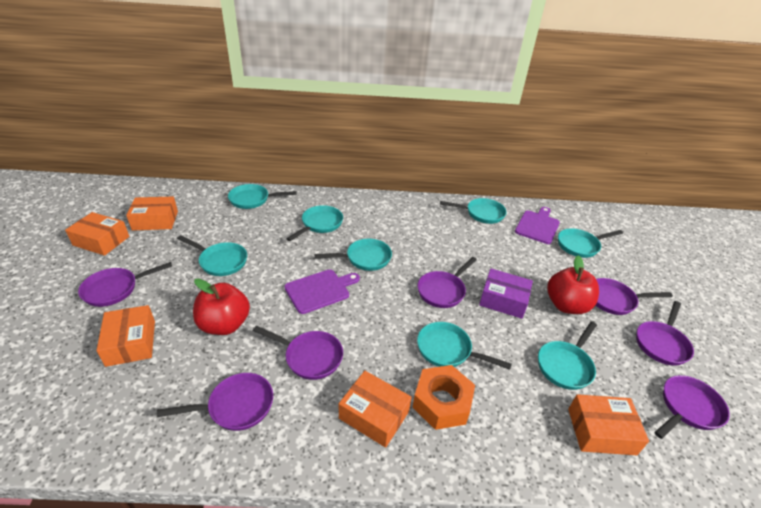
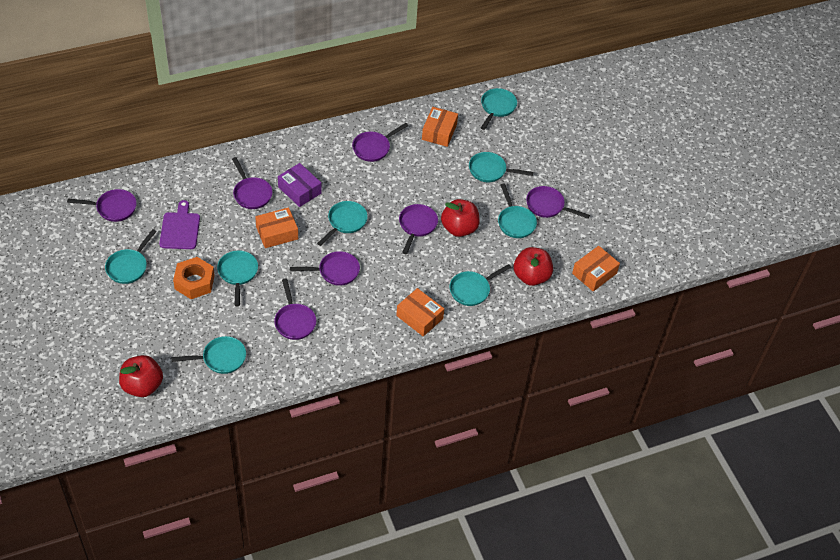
orange box: 5 -> 4
purple cutting board: 2 -> 1
red apple: 2 -> 3

